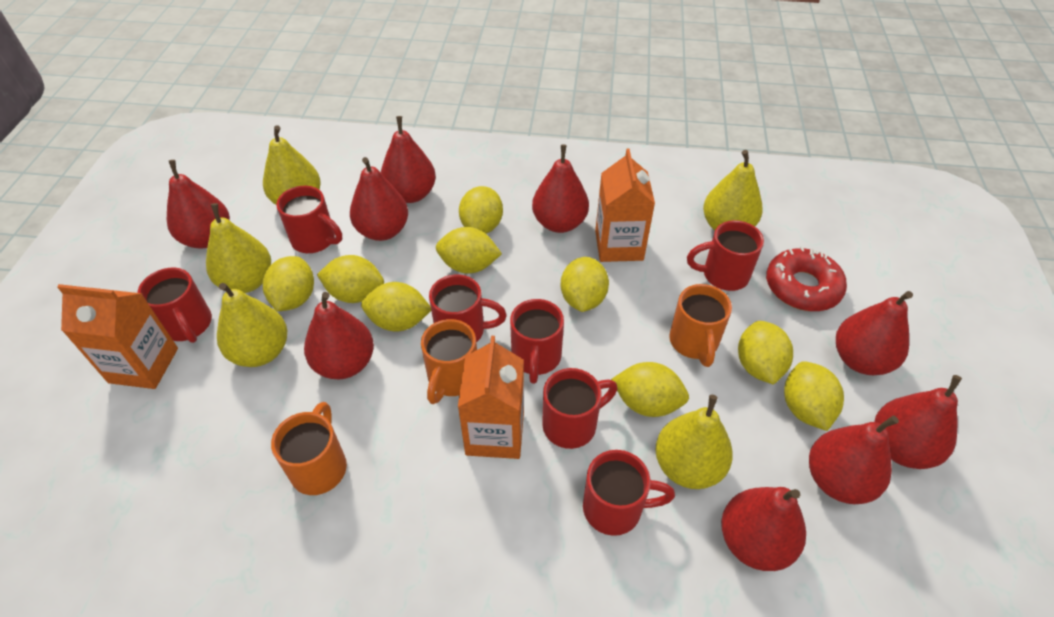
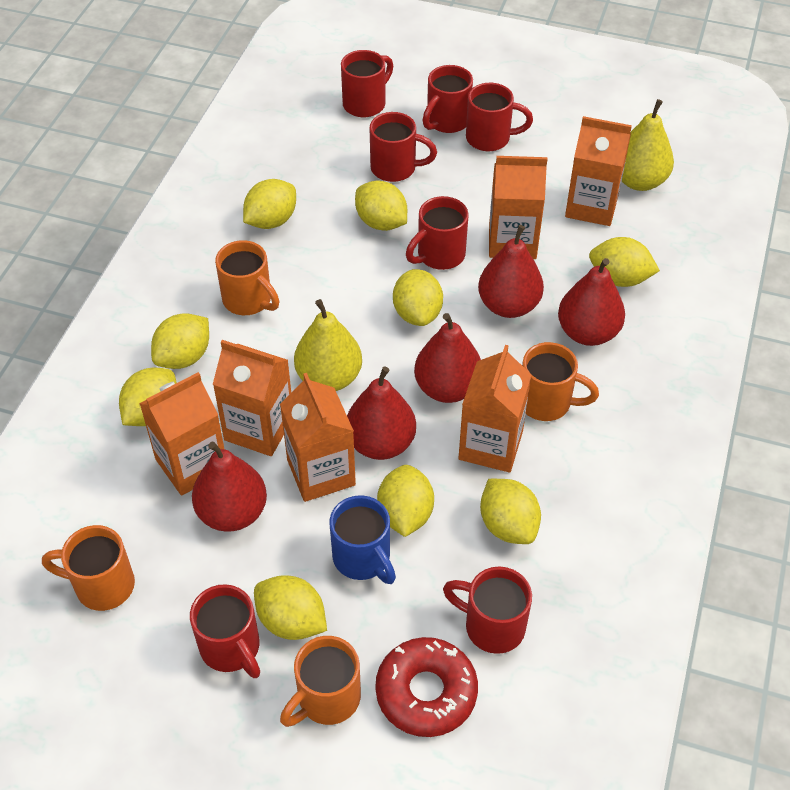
blue mug: 0 -> 1
orange carton: 3 -> 6
orange mug: 3 -> 4
red pear: 9 -> 5
yellow pear: 5 -> 2

